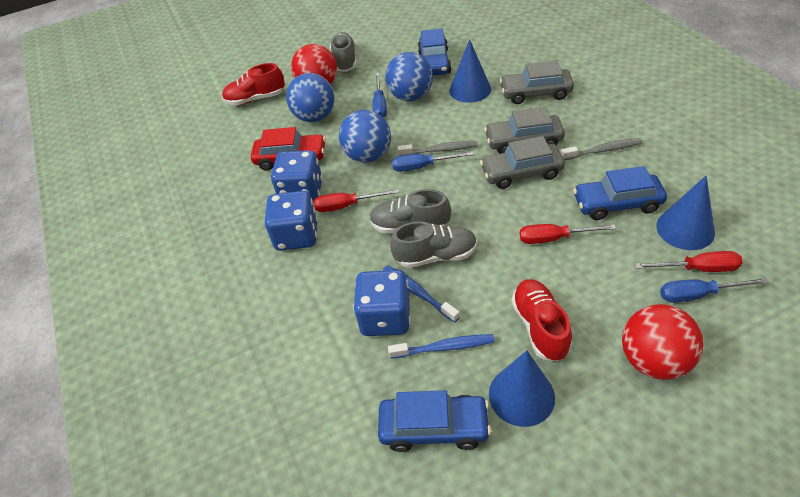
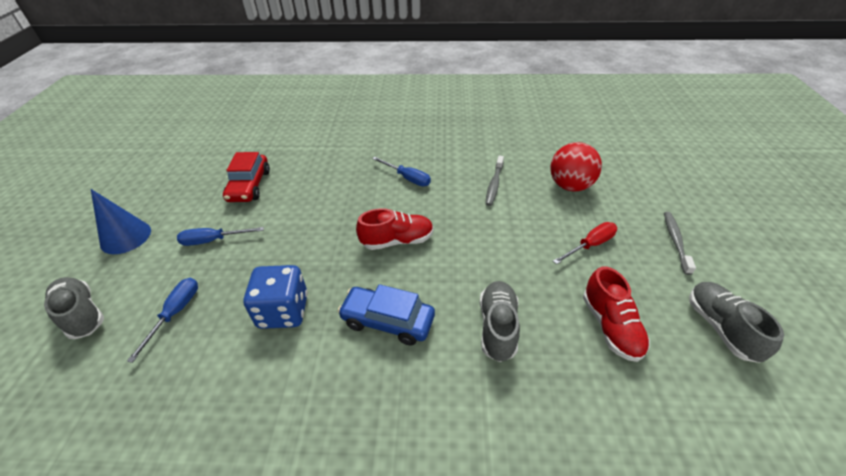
blue ball: 3 -> 0
blue car: 3 -> 1
blue cone: 3 -> 1
blue dice: 3 -> 1
blue toothbrush: 2 -> 0
grey car: 3 -> 0
red ball: 2 -> 1
red screwdriver: 3 -> 1

